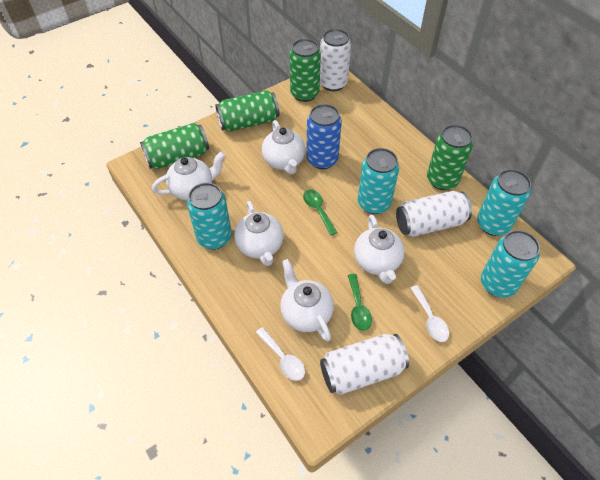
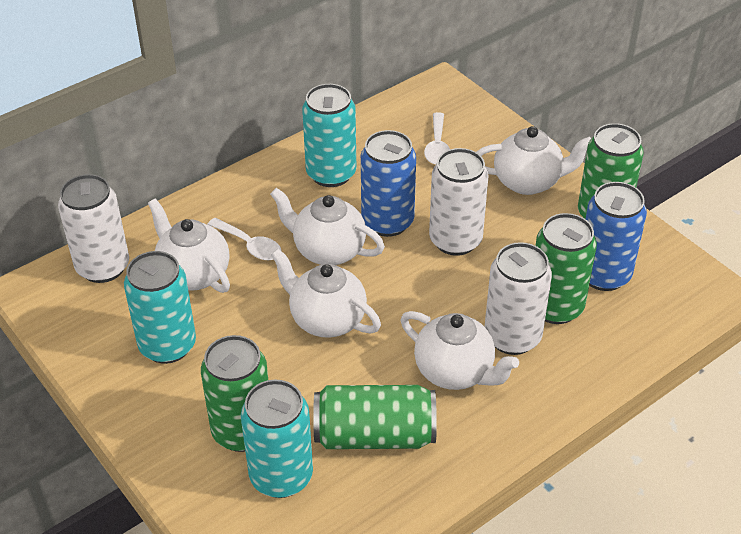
blue can: 1 -> 2
green spoon: 2 -> 0
turquoise can: 4 -> 3

